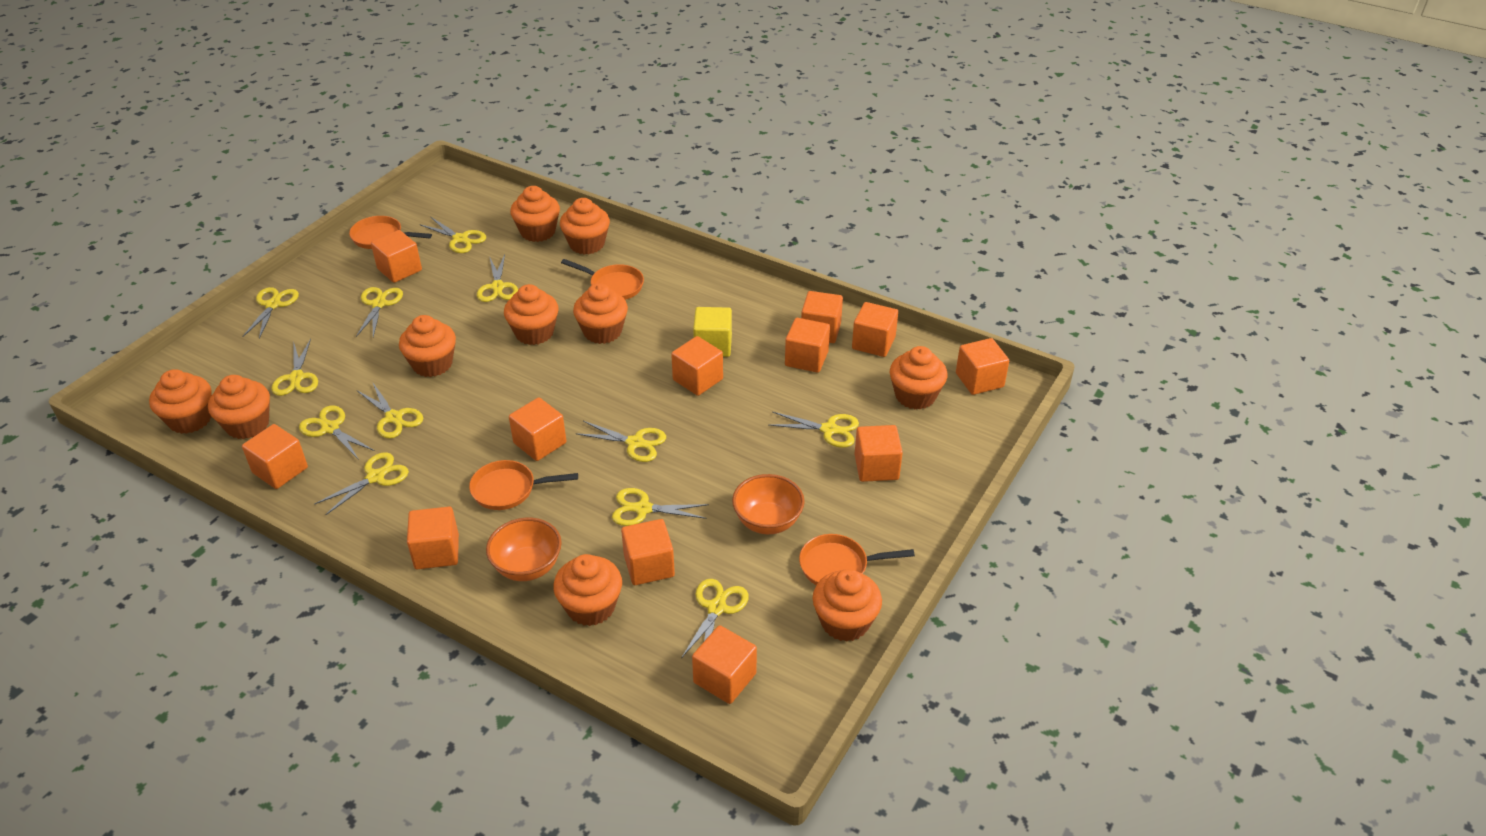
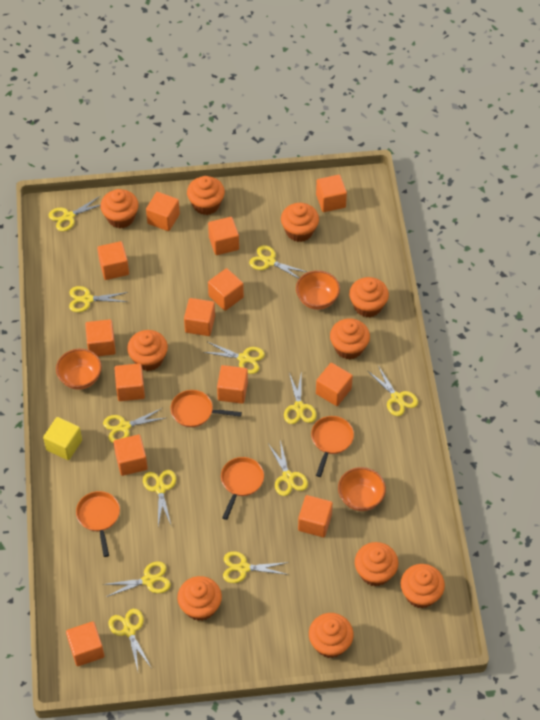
orange bowl: 2 -> 3
orange cube: 12 -> 13

